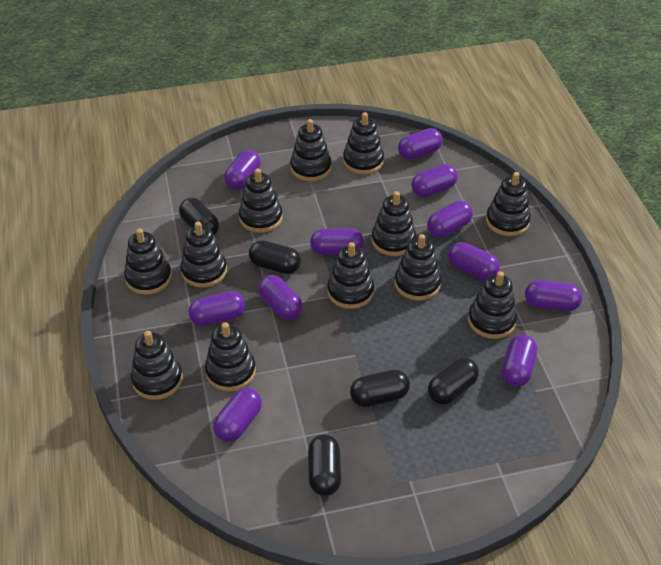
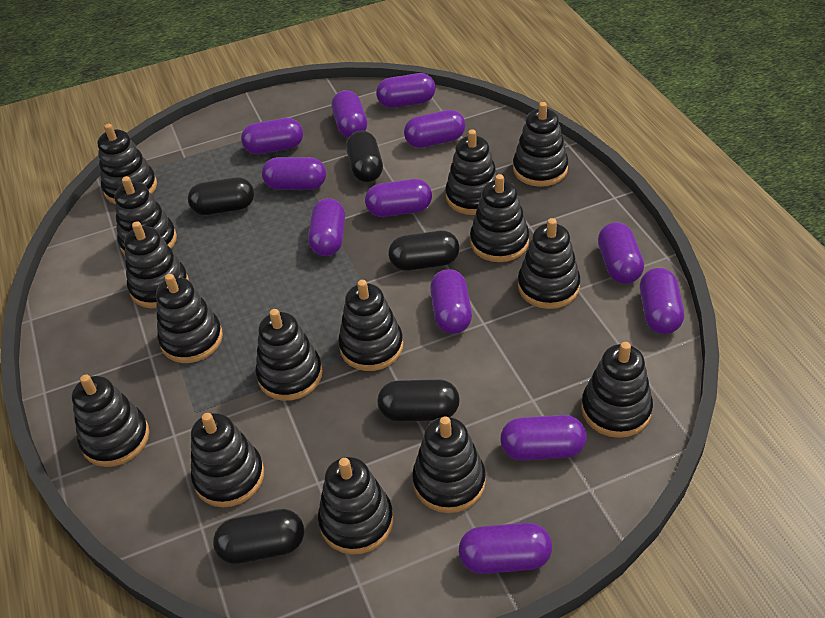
black stacking toy: 12 -> 15
purple capsule: 11 -> 12

